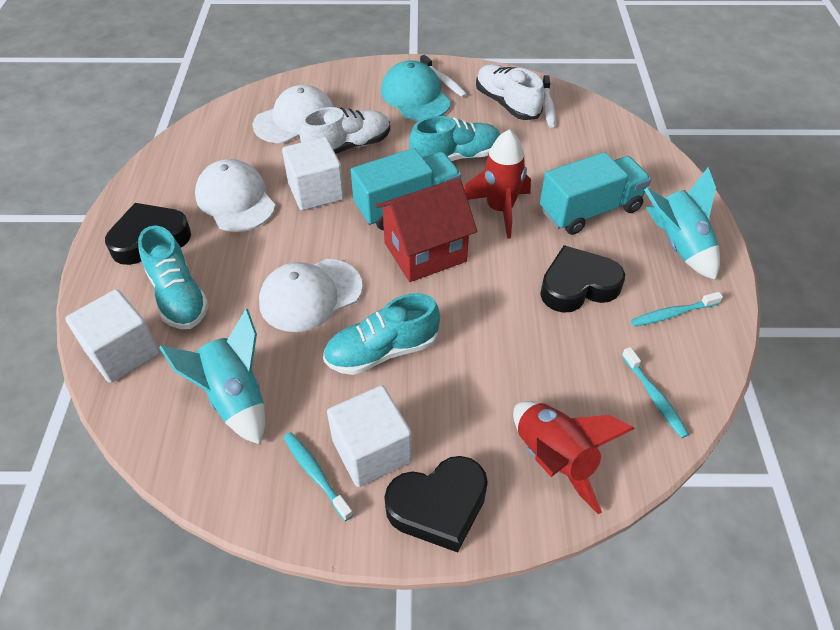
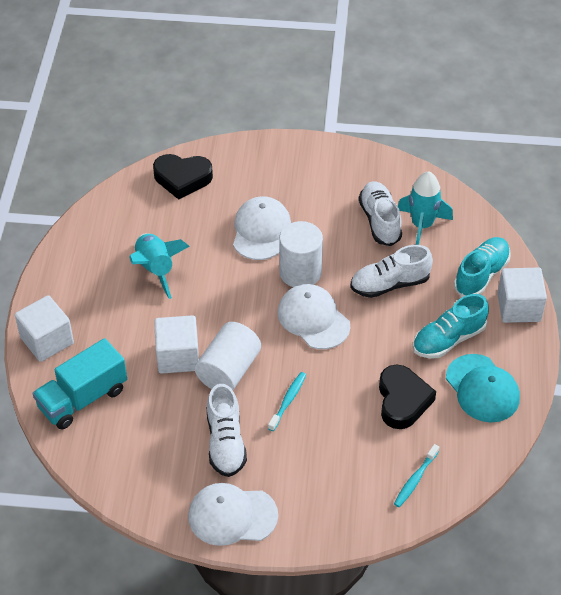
black heart: 3 -> 2
red house: 1 -> 0
red rocket: 2 -> 0
turquoise shoe: 3 -> 2
turquoise toothbrush: 3 -> 2
turquoise truck: 2 -> 1
white cylinder: 0 -> 2
white shoe: 2 -> 3
white toothbrush: 2 -> 0

